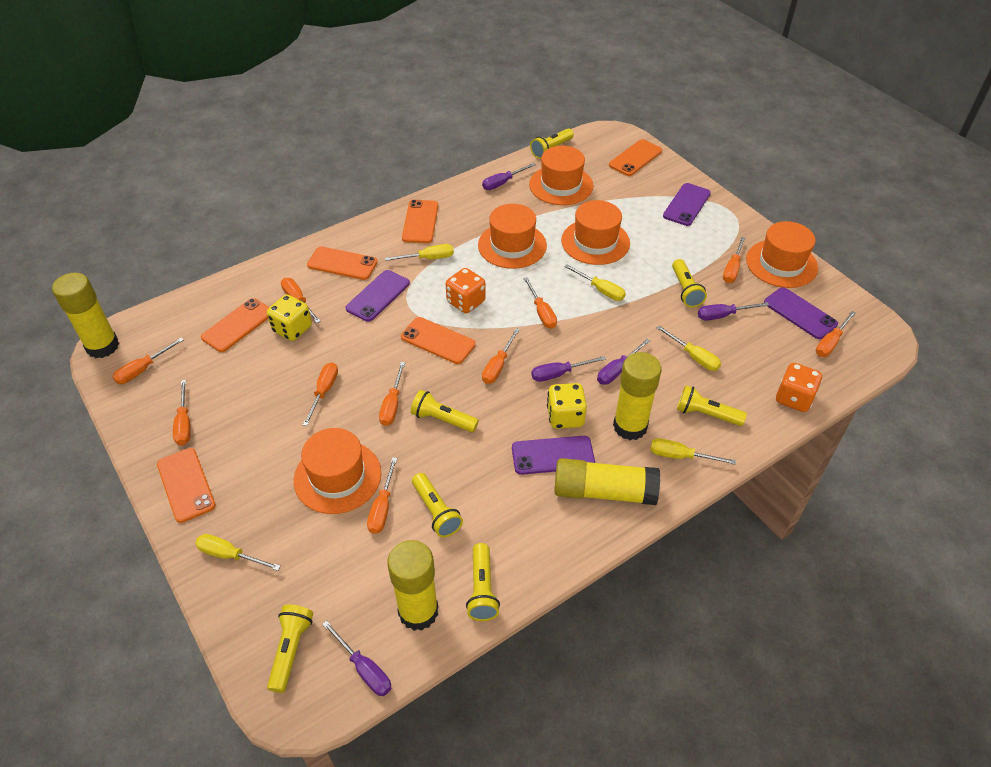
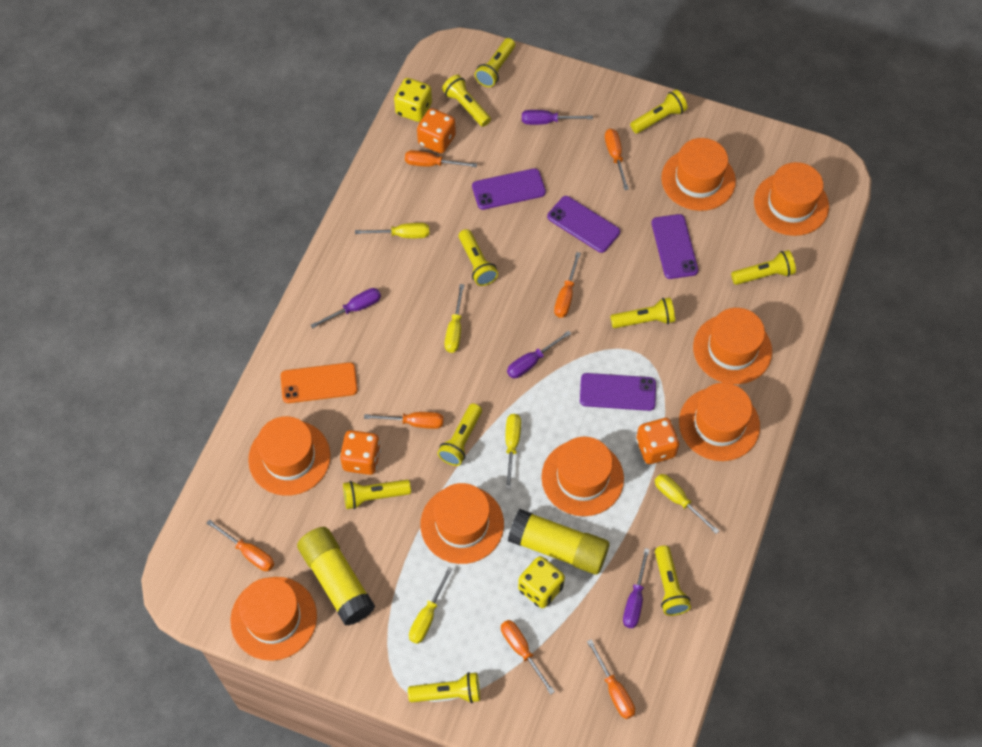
orange dice: 2 -> 3
orange hat: 5 -> 8
orange phone: 6 -> 1
orange screwdriver: 10 -> 7
purple screwdriver: 5 -> 4
yellow flashlight: 7 -> 10
yellow glue stick: 4 -> 2

